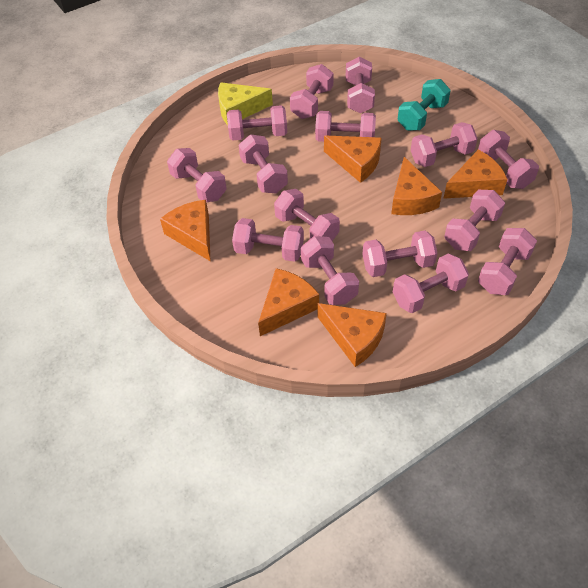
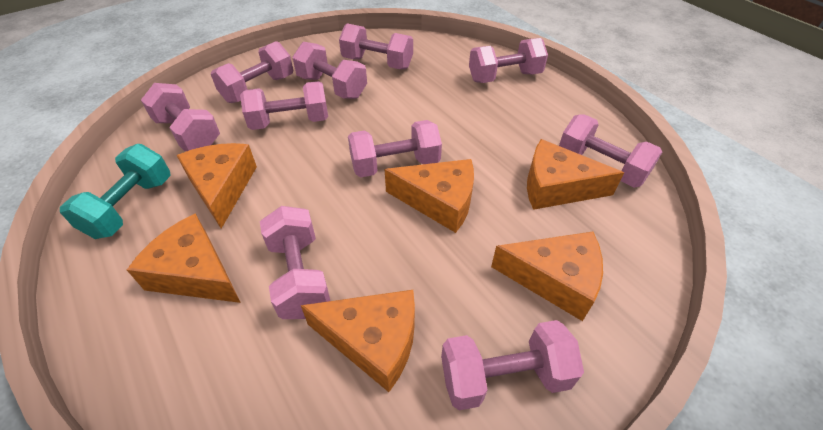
pink dumbbell: 15 -> 10
yellow cheese: 1 -> 0

